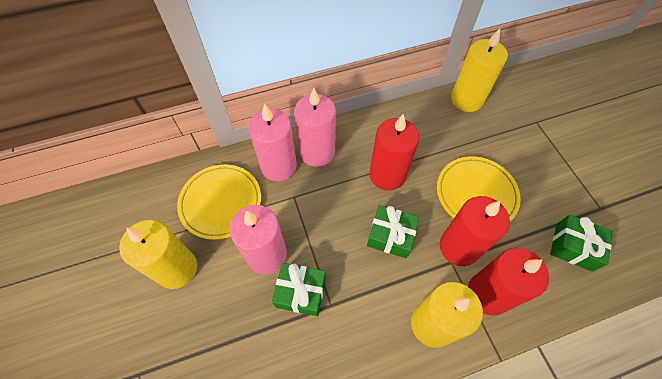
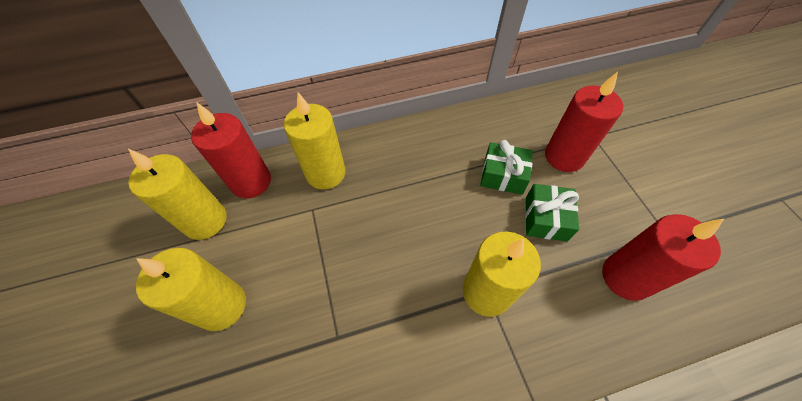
green gift: 3 -> 2
pink candle: 3 -> 0
yellow candle: 3 -> 4
yellow plate: 2 -> 0

